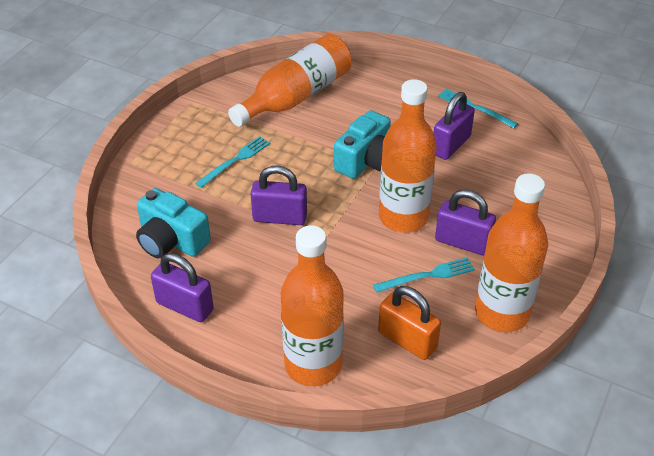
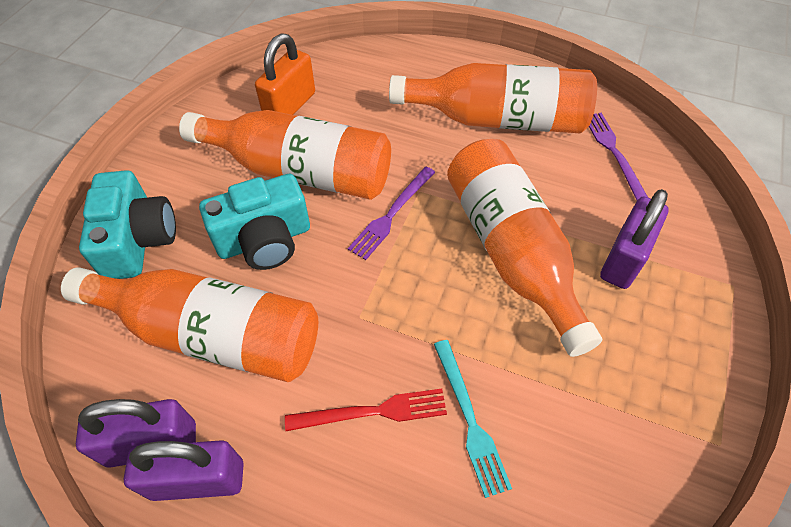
purple fork: 0 -> 2
purple padlock: 4 -> 3
red fork: 0 -> 1
turquoise fork: 3 -> 1

